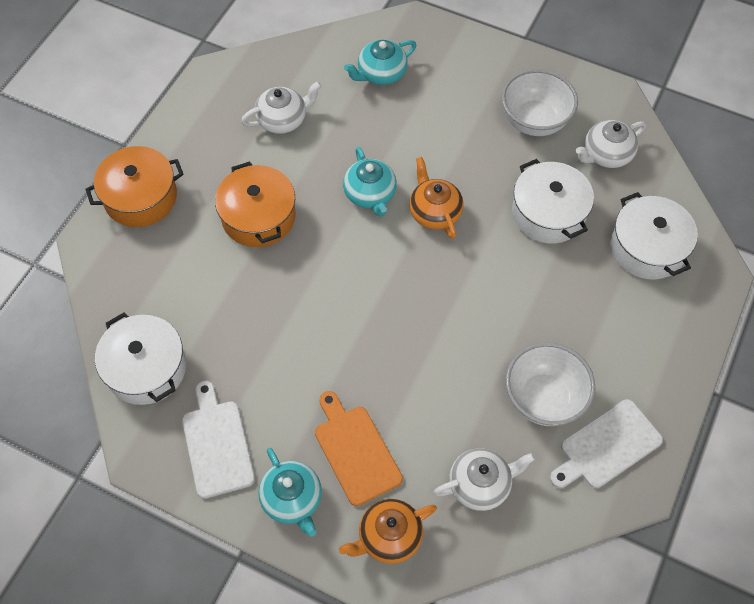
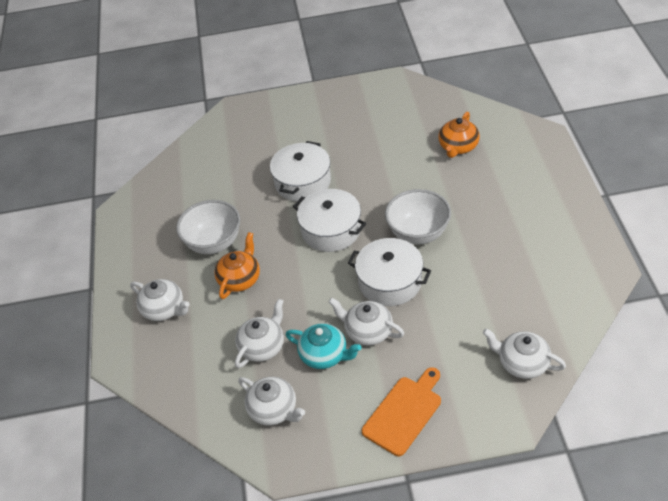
orange pot: 2 -> 0
turquoise teapot: 3 -> 1
white cutting board: 2 -> 0
white teapot: 3 -> 5

